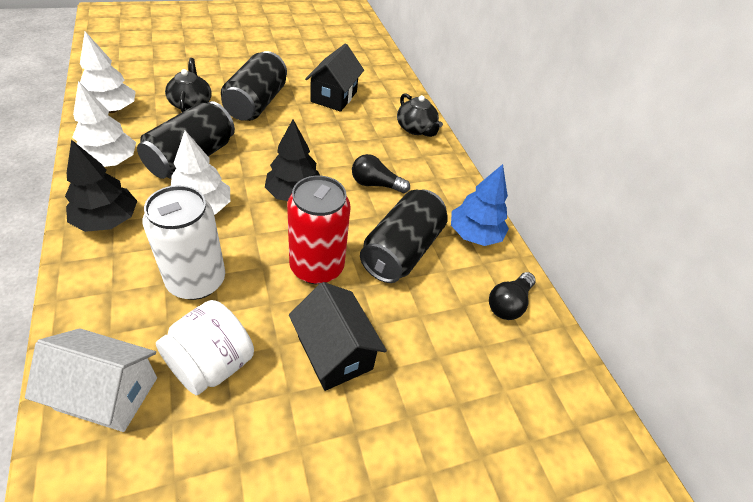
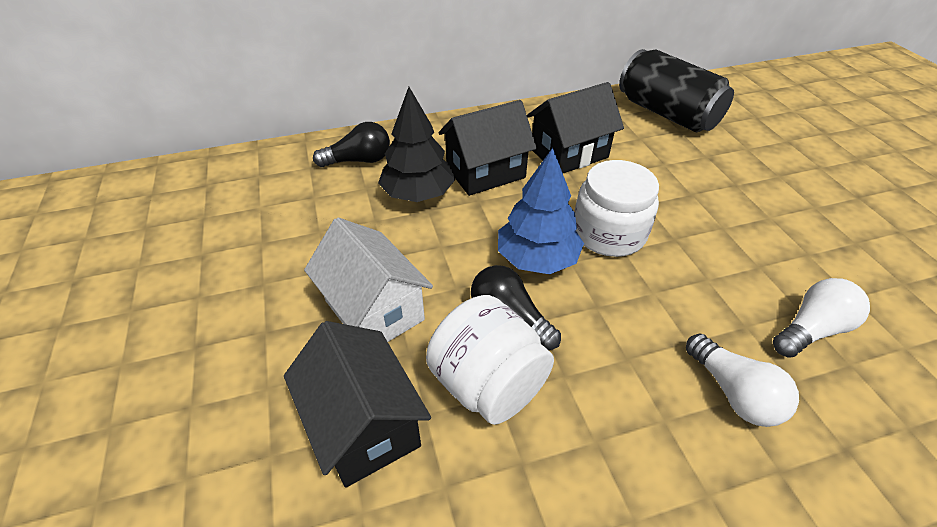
black can: 3 -> 1
black house: 2 -> 3
black teapot: 2 -> 0
black tree: 2 -> 1
red can: 1 -> 0
white can: 1 -> 0
white jar: 1 -> 2
white light bulb: 0 -> 2
white tree: 3 -> 0

